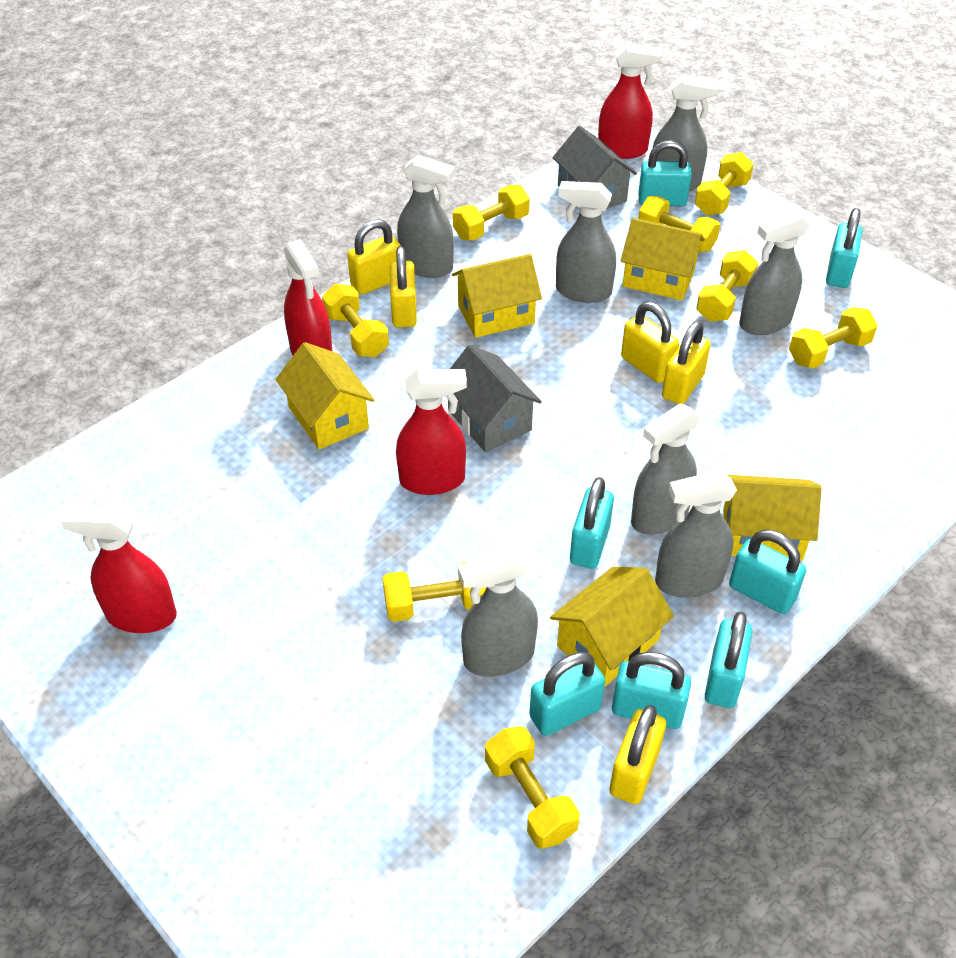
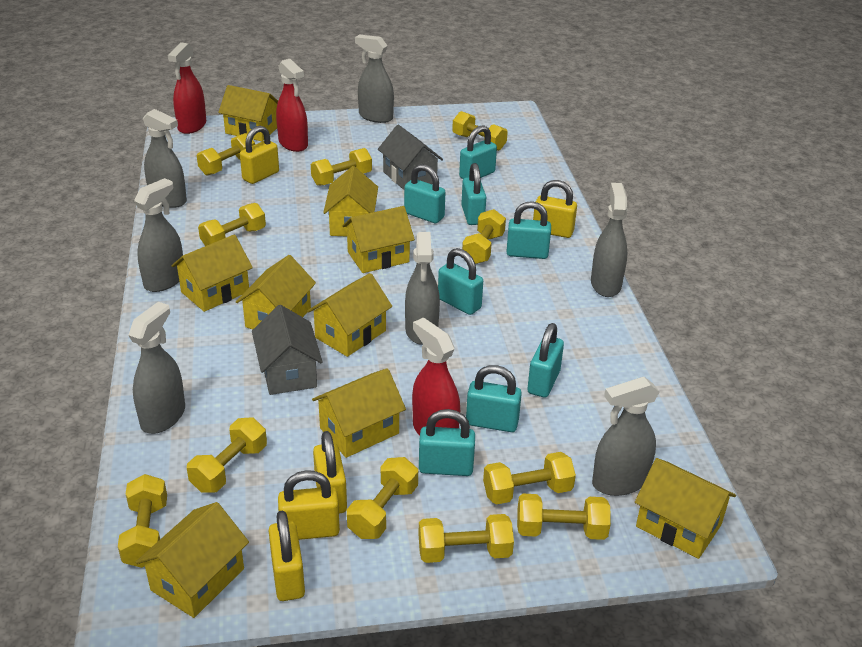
red spray bottle: 4 -> 3
turquoise padlock: 7 -> 8
yellow dumbbell: 8 -> 11
yellow house: 5 -> 9

